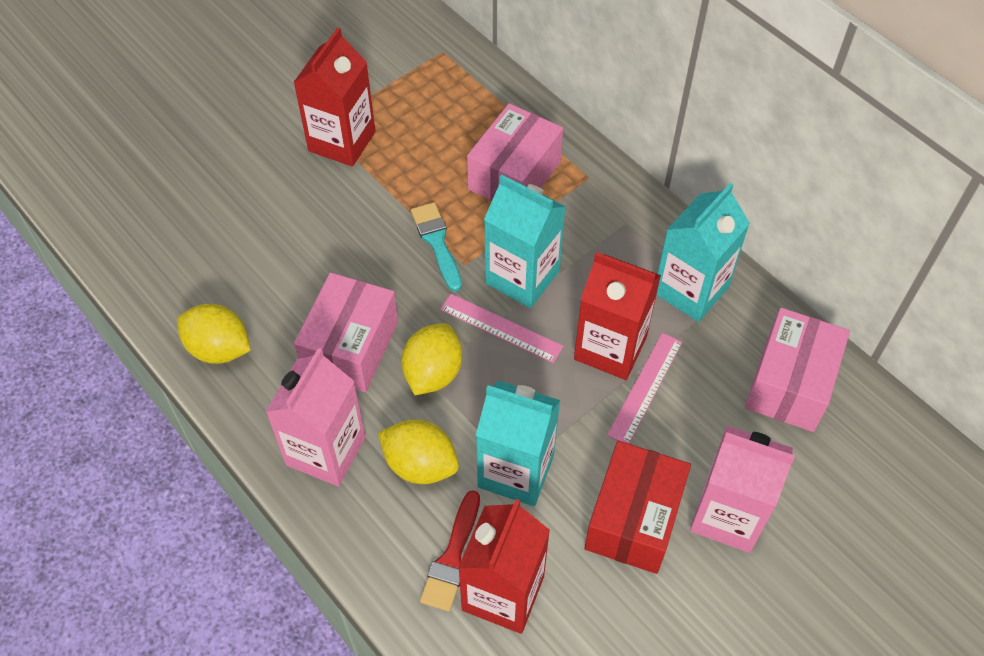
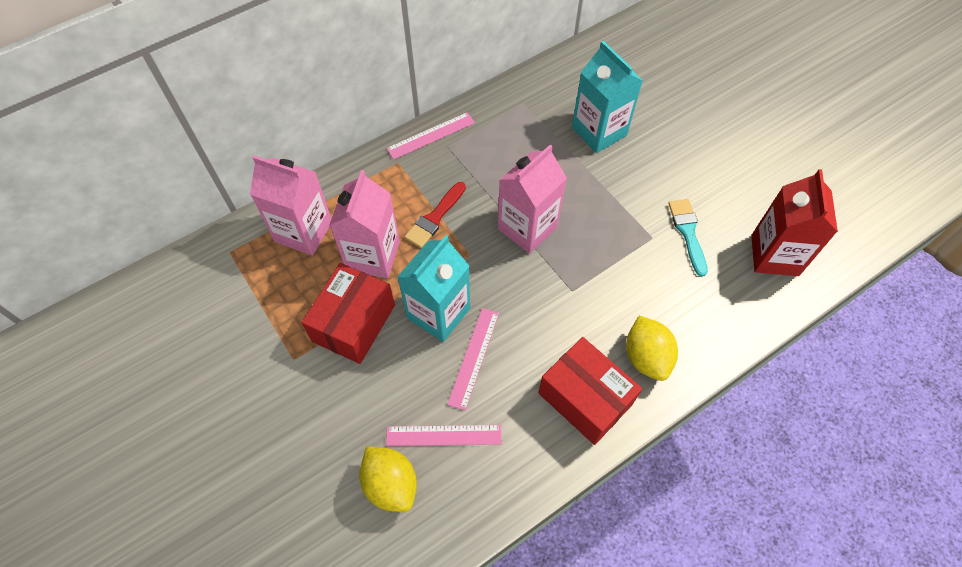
pink box: 3 -> 0
pink carton: 2 -> 3
pink ruler: 2 -> 3
red box: 1 -> 2
red carton: 3 -> 1
turquoise carton: 3 -> 2
yellow lemon: 3 -> 2

